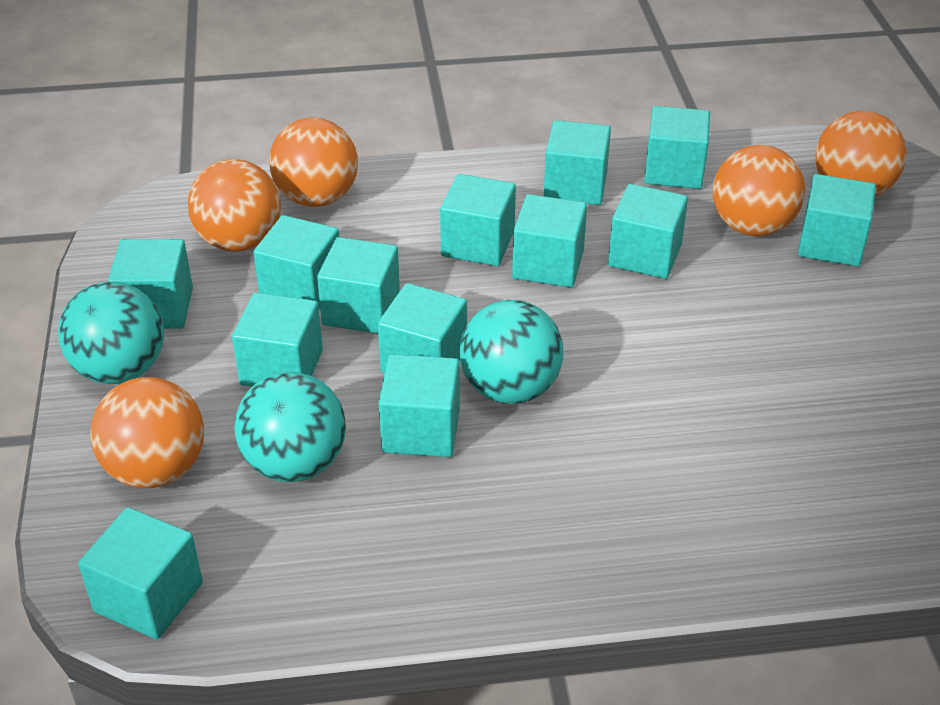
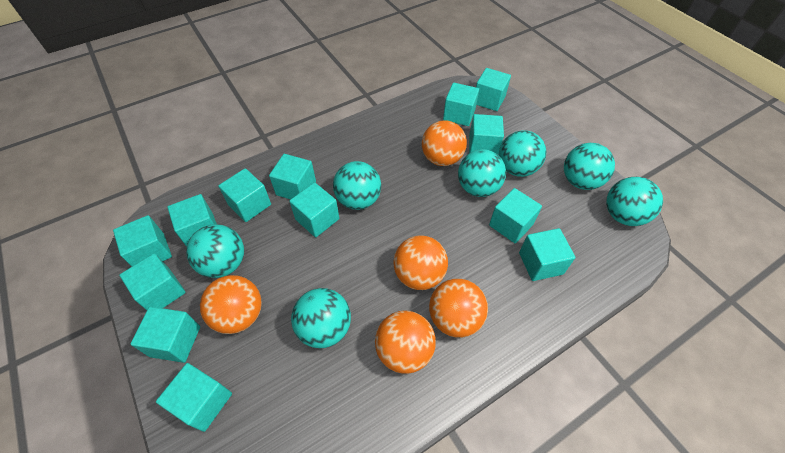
turquoise ball: 3 -> 7

